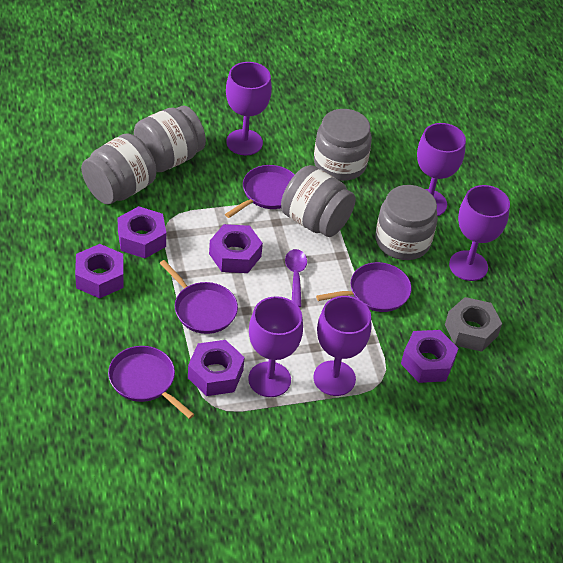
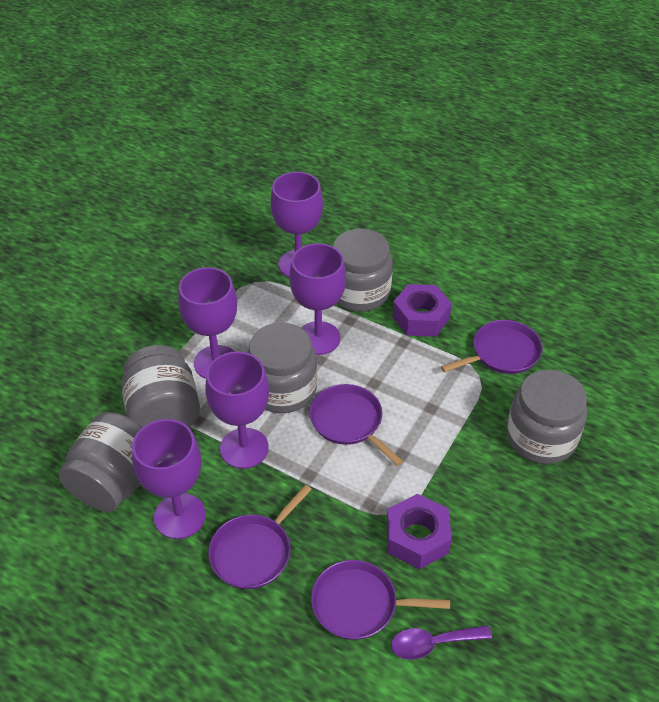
grey nut: 1 -> 0
purple nut: 5 -> 2

